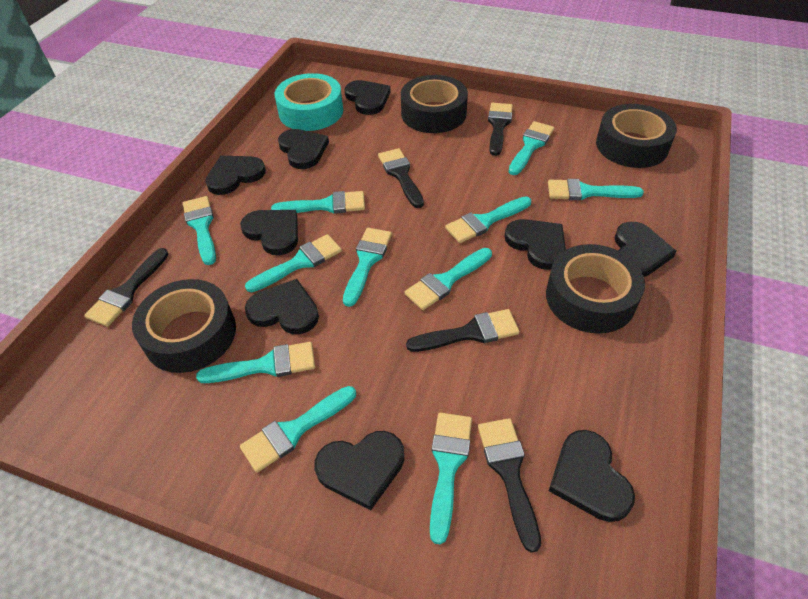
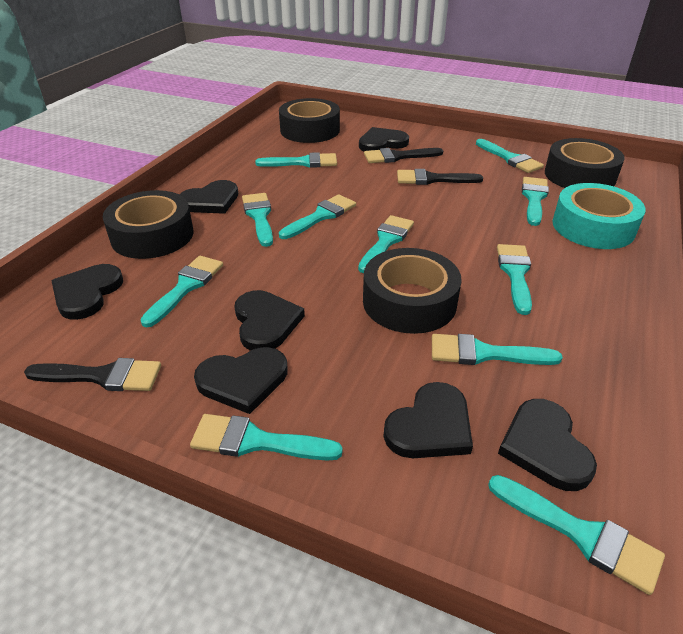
black brush: 5 -> 3
black heart: 9 -> 7

